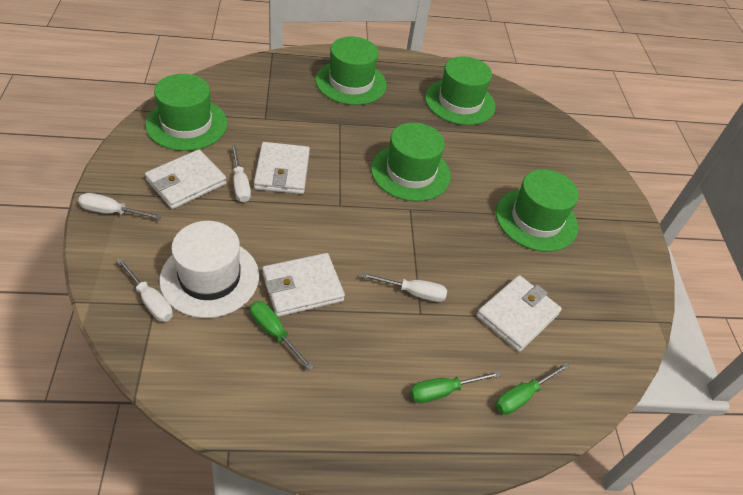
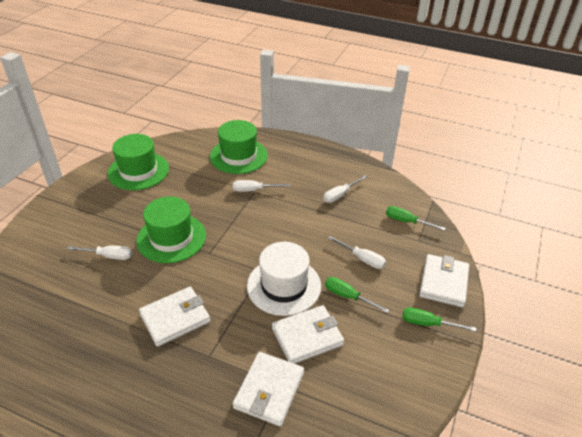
green hat: 5 -> 3

